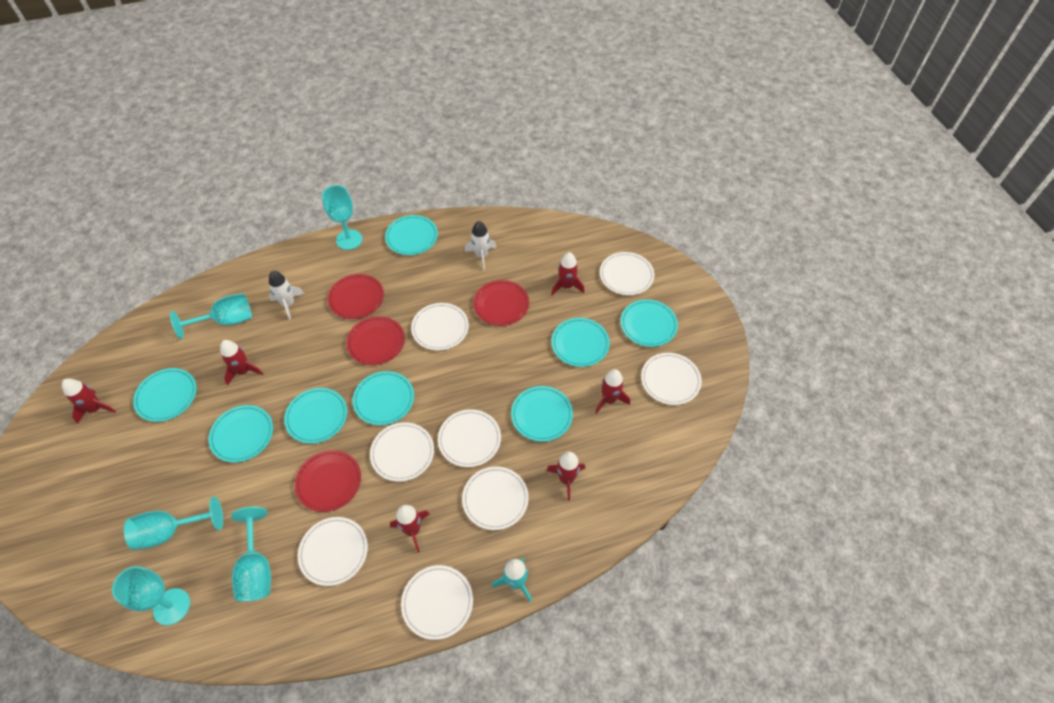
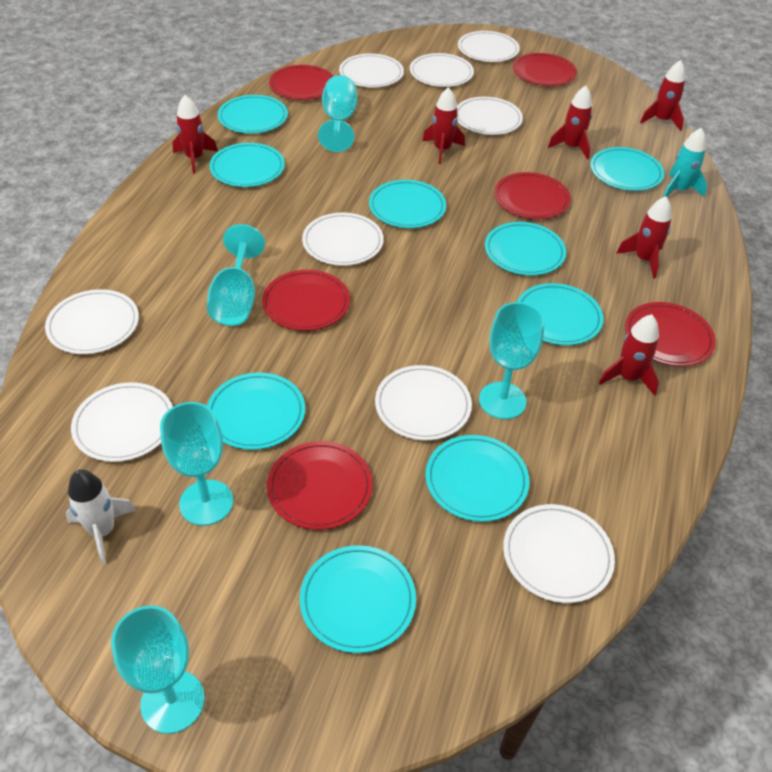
red plate: 4 -> 6
turquoise plate: 8 -> 9
white plate: 8 -> 9
white rocket: 2 -> 1

